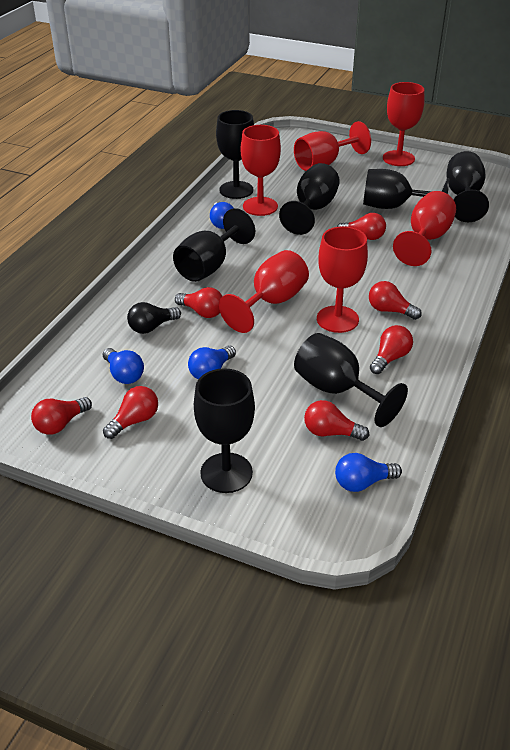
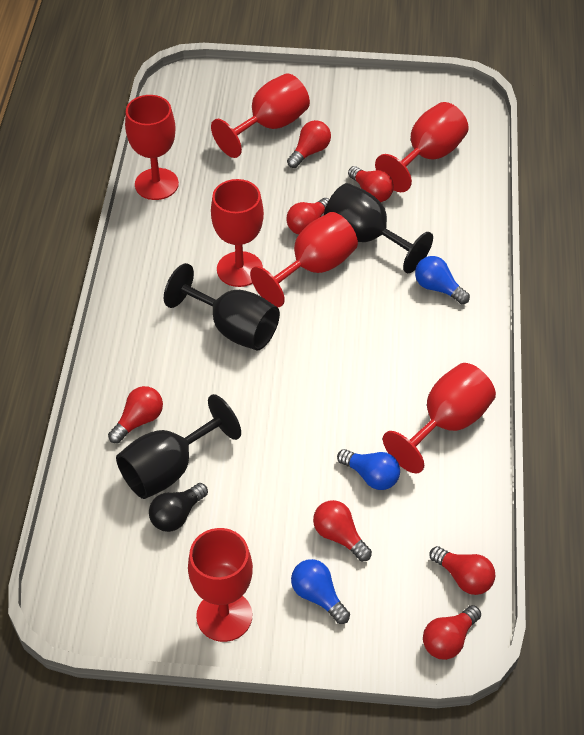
black goblet: 7 -> 3
blue light bulb: 4 -> 3
red goblet: 6 -> 7

